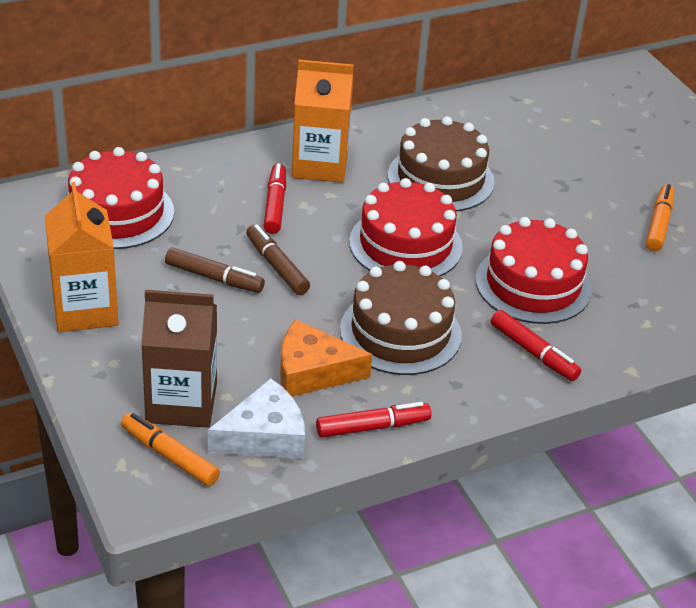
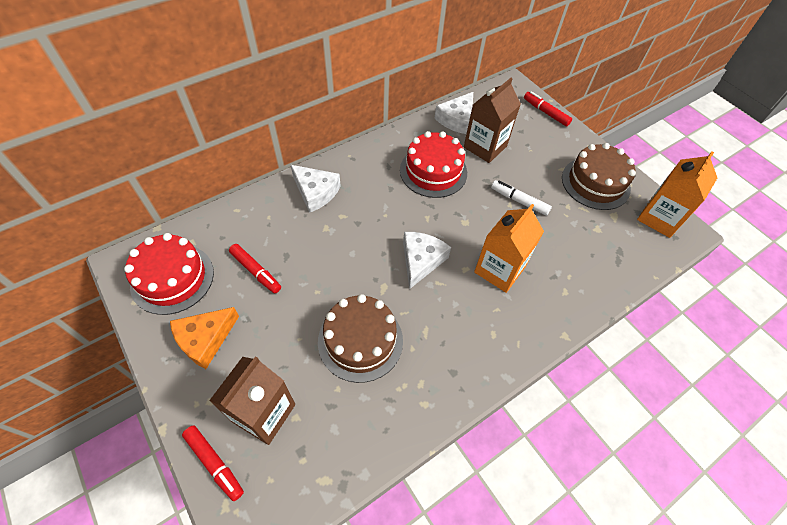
brown carton: 1 -> 2
brown marker: 2 -> 0
orange marker: 2 -> 0
red cake: 3 -> 2
white cheese: 1 -> 3
white marker: 0 -> 1

